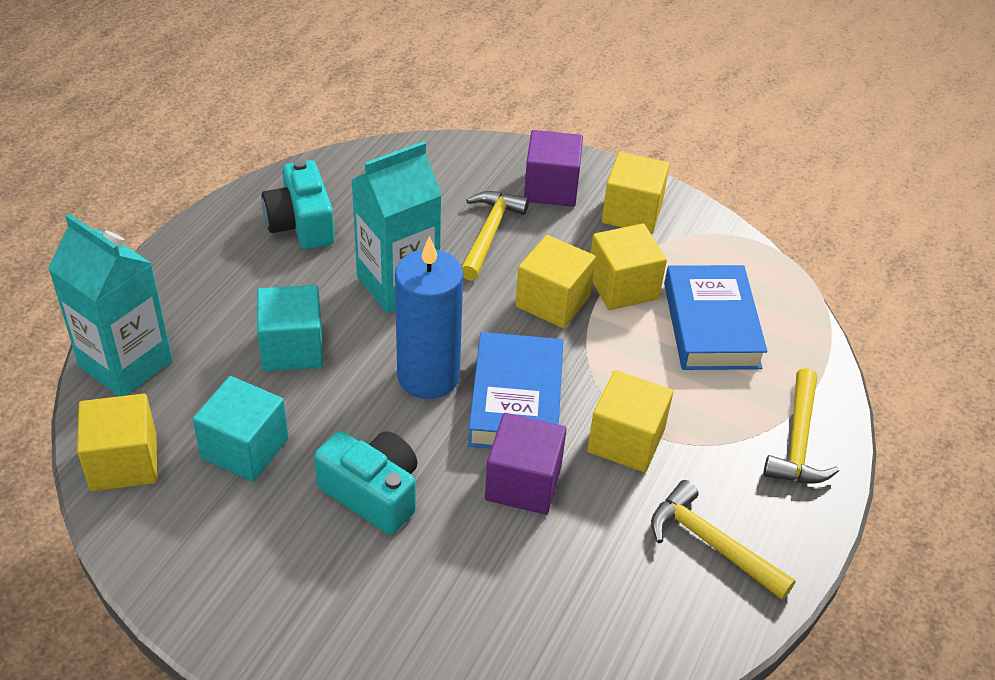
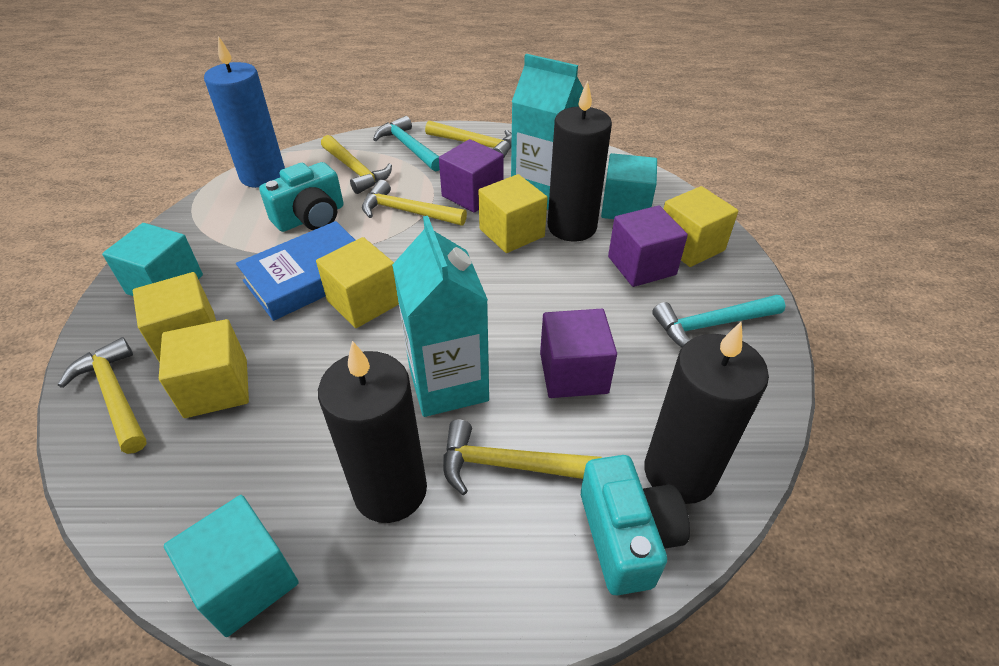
black candle: 0 -> 3
blue book: 2 -> 1
purple cube: 2 -> 3
turquoise cube: 2 -> 3
turquoise hammer: 0 -> 2
yellow hammer: 3 -> 5

